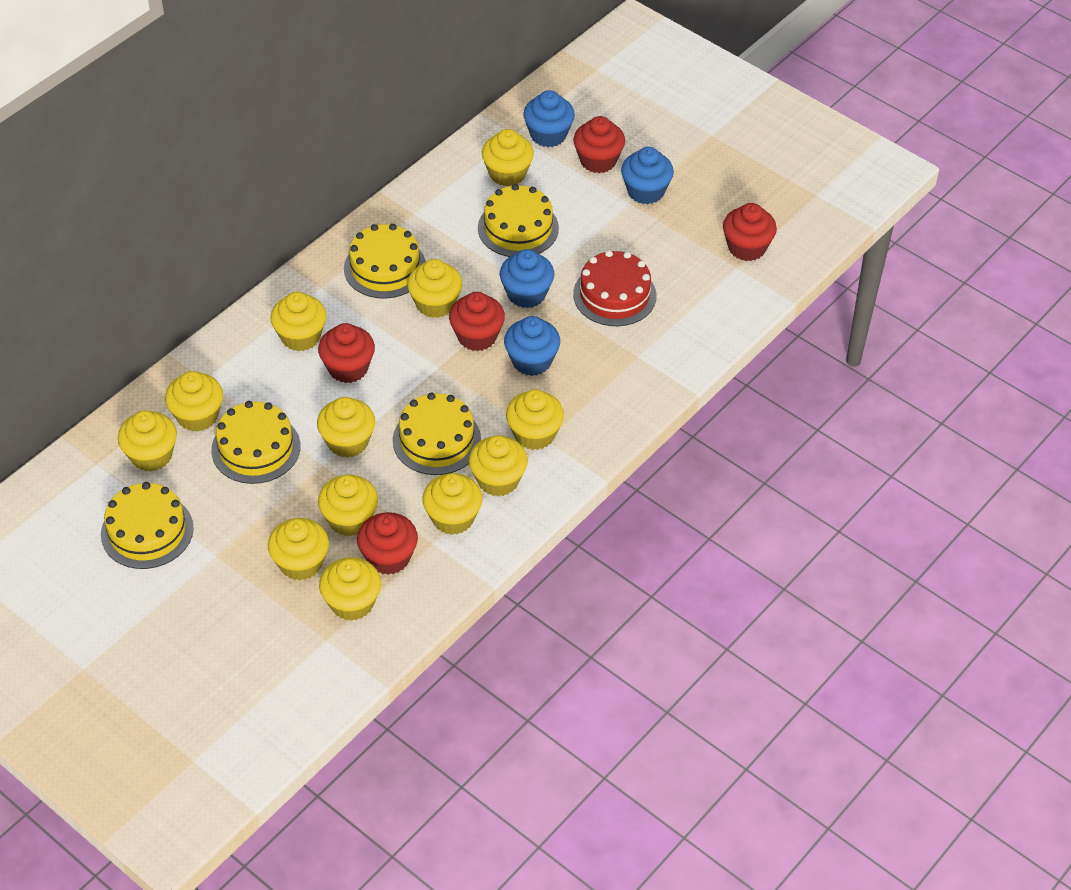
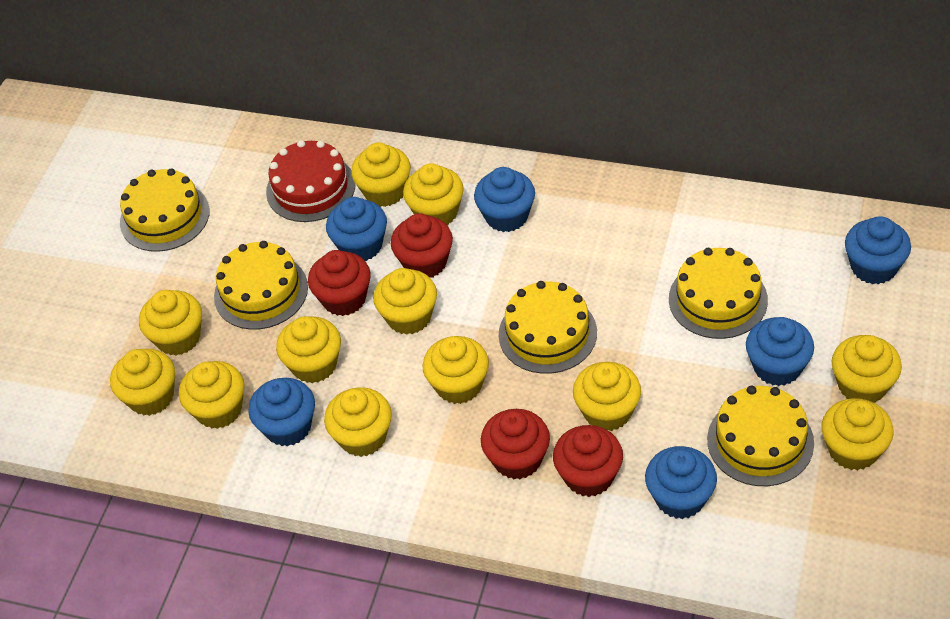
blue cupcake: 4 -> 6
red cupcake: 5 -> 4

